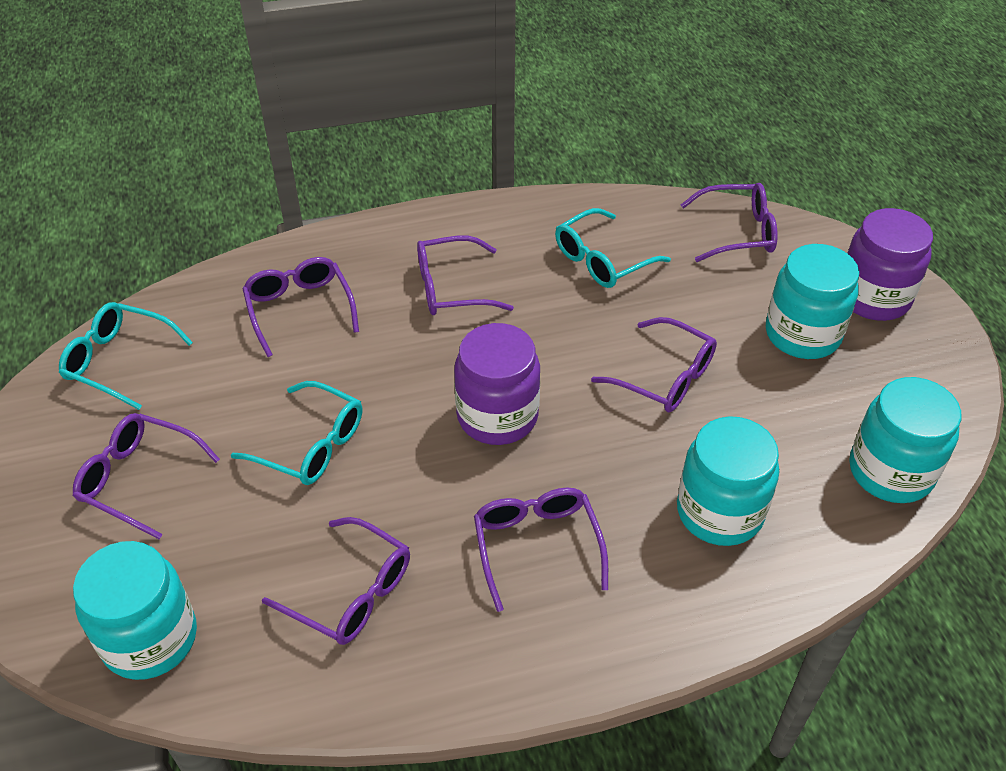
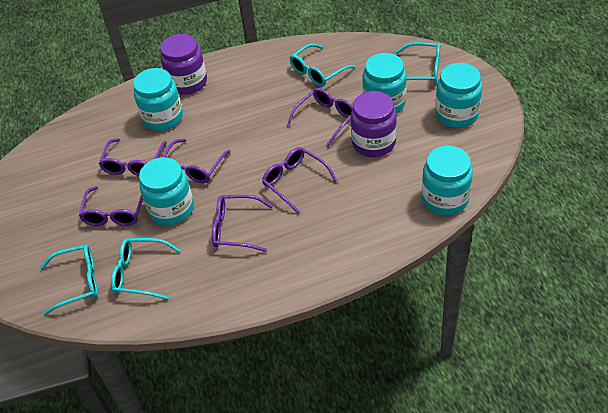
purple glasses: 7 -> 6
turquoise glasses: 3 -> 4
turquoise jar: 4 -> 5

